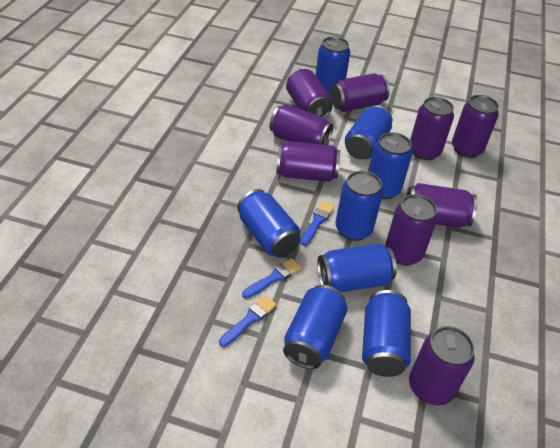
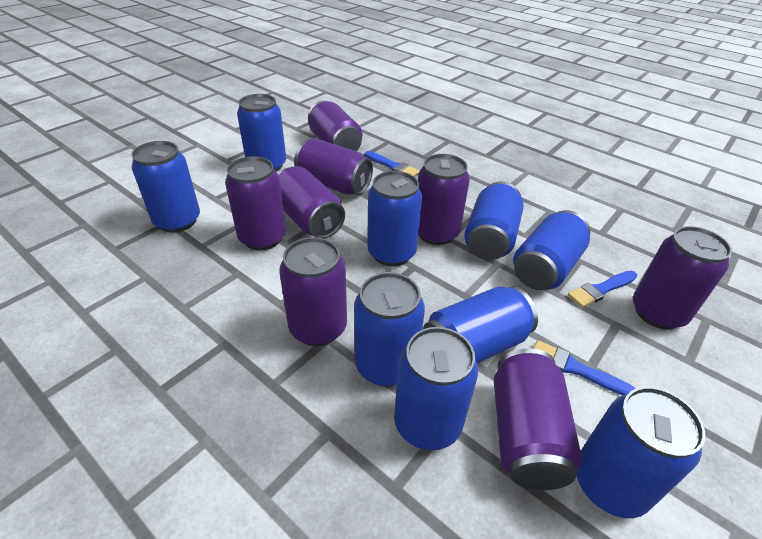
blue can: 8 -> 9
purple can: 9 -> 8

